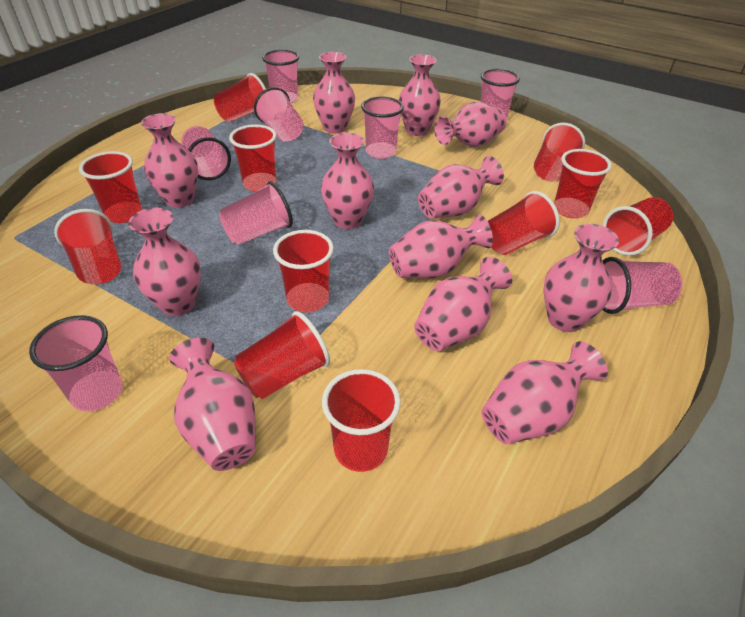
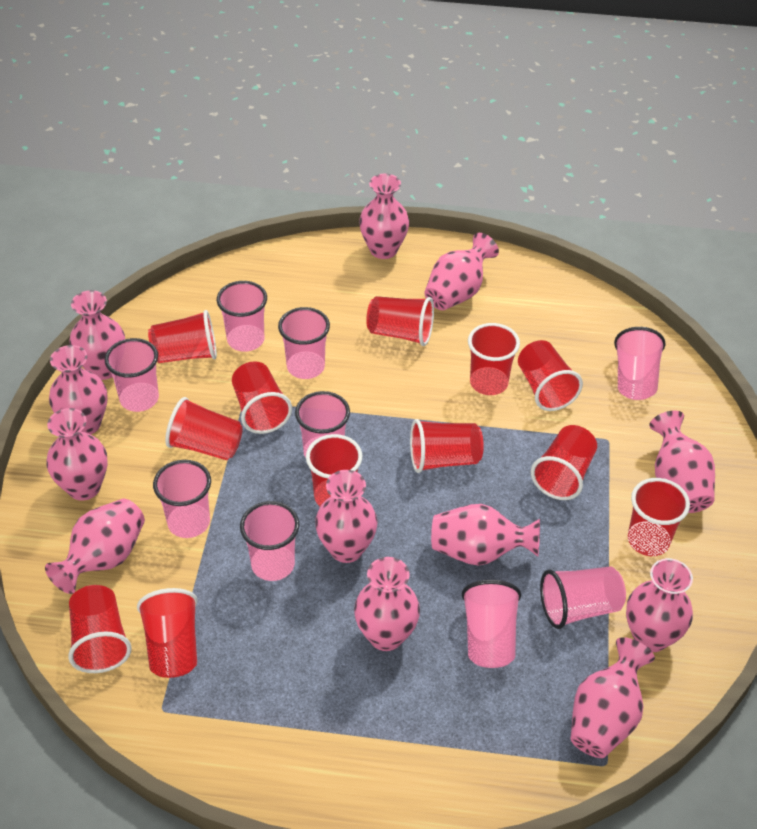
pink cup: 8 -> 9
red cup: 11 -> 12

